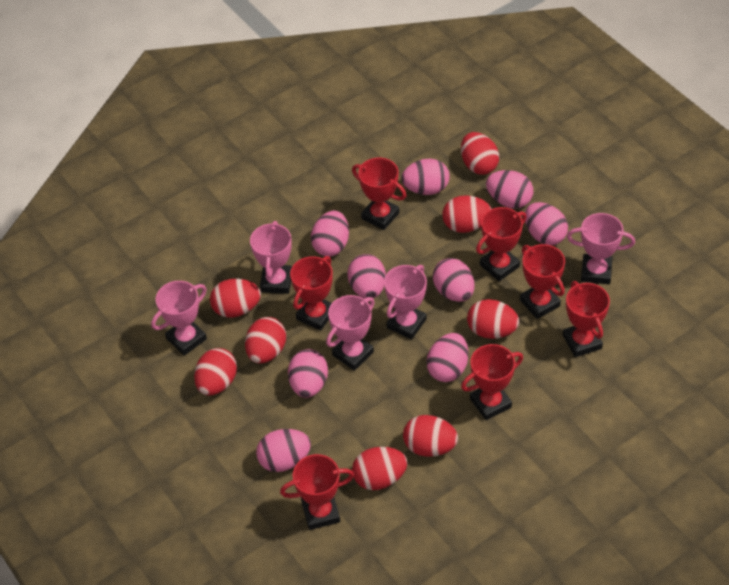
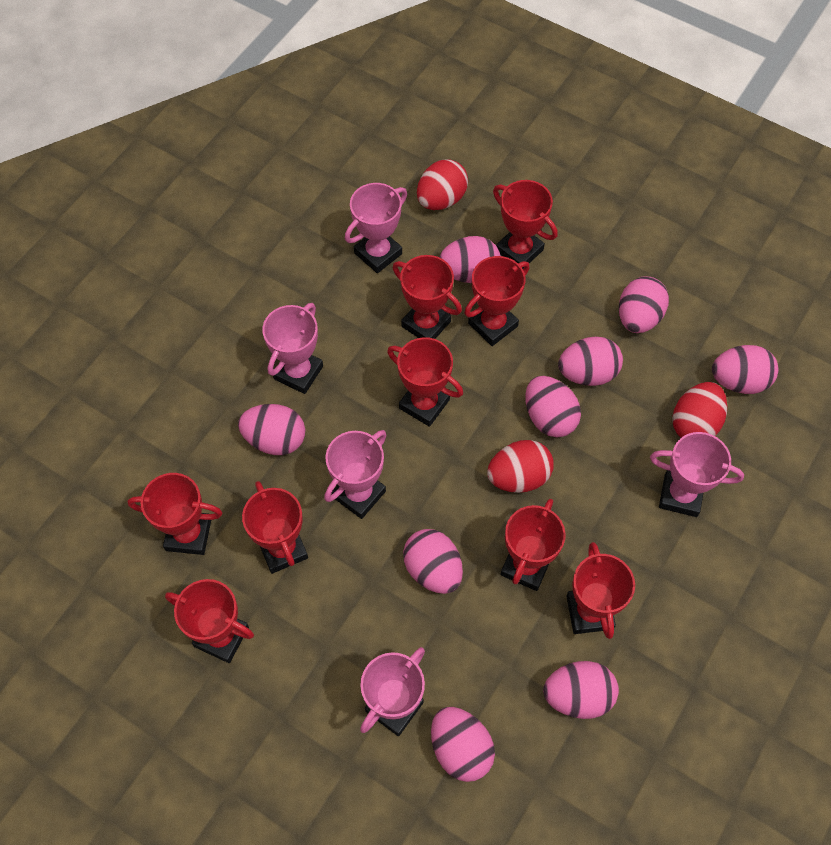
red egg: 8 -> 3
red trophy: 7 -> 9

